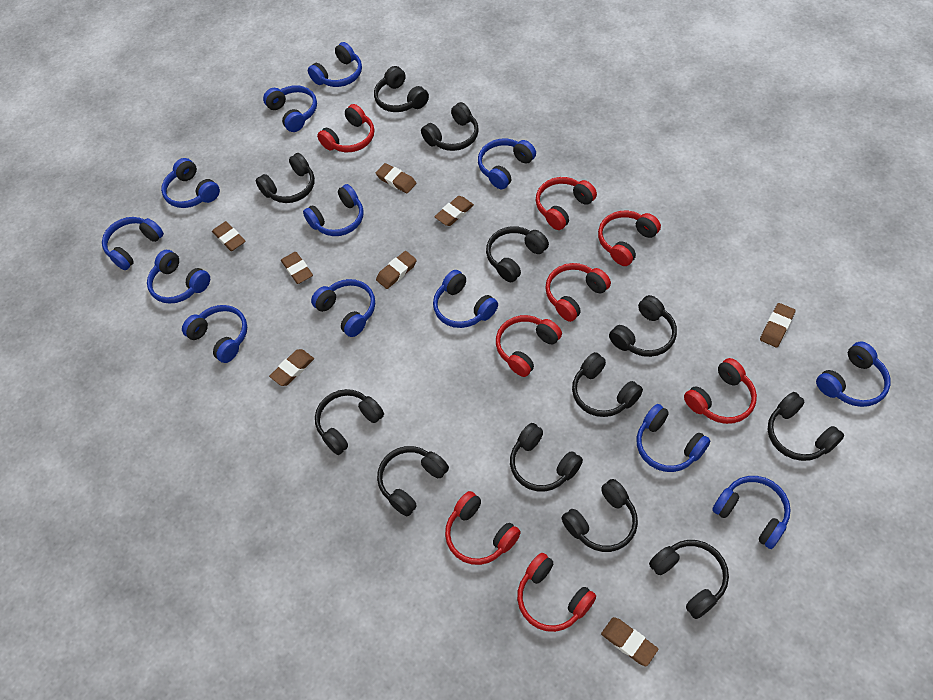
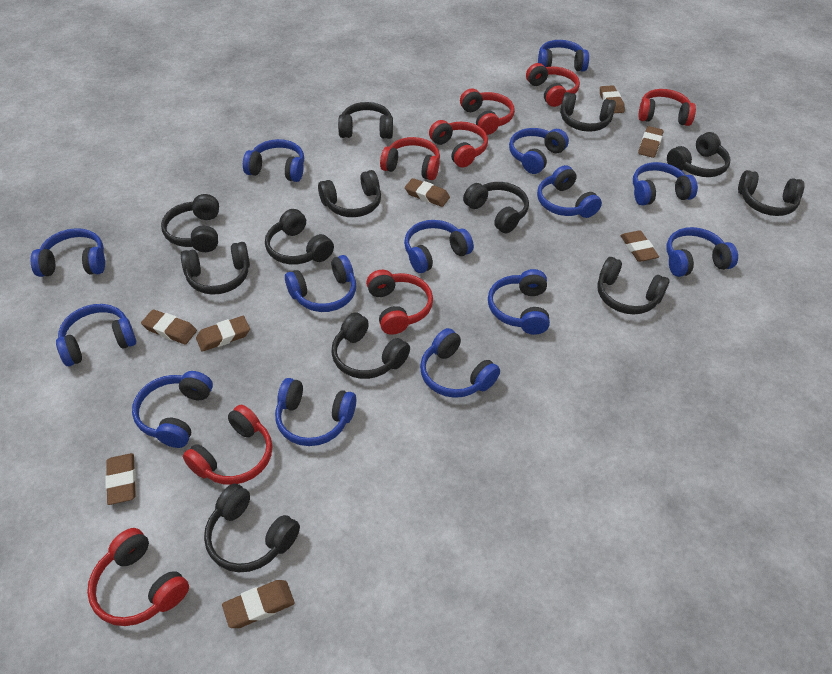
blue headphones: 13 -> 14

